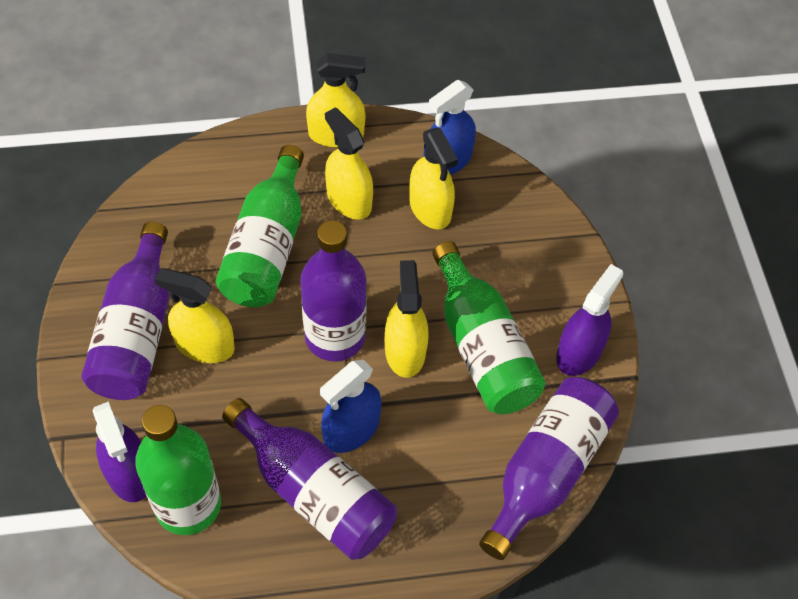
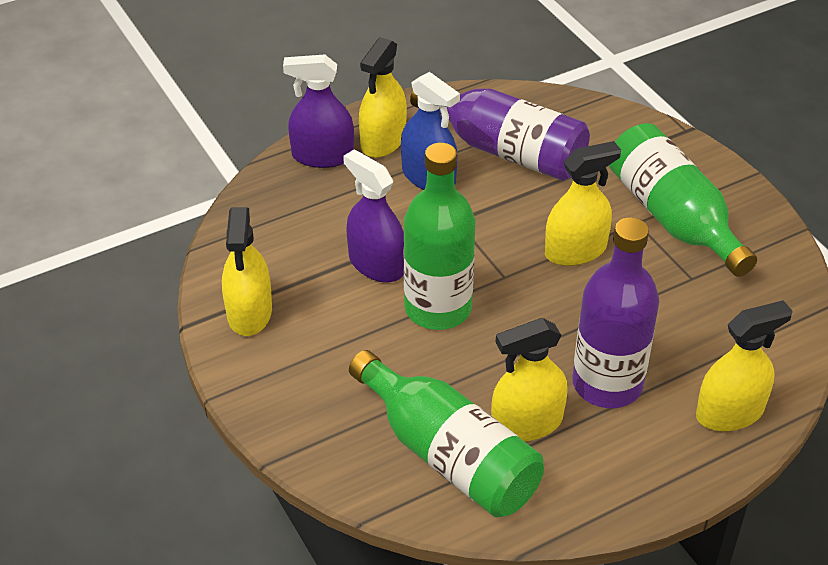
blue spray bottle: 2 -> 1
purple bottle: 4 -> 2

